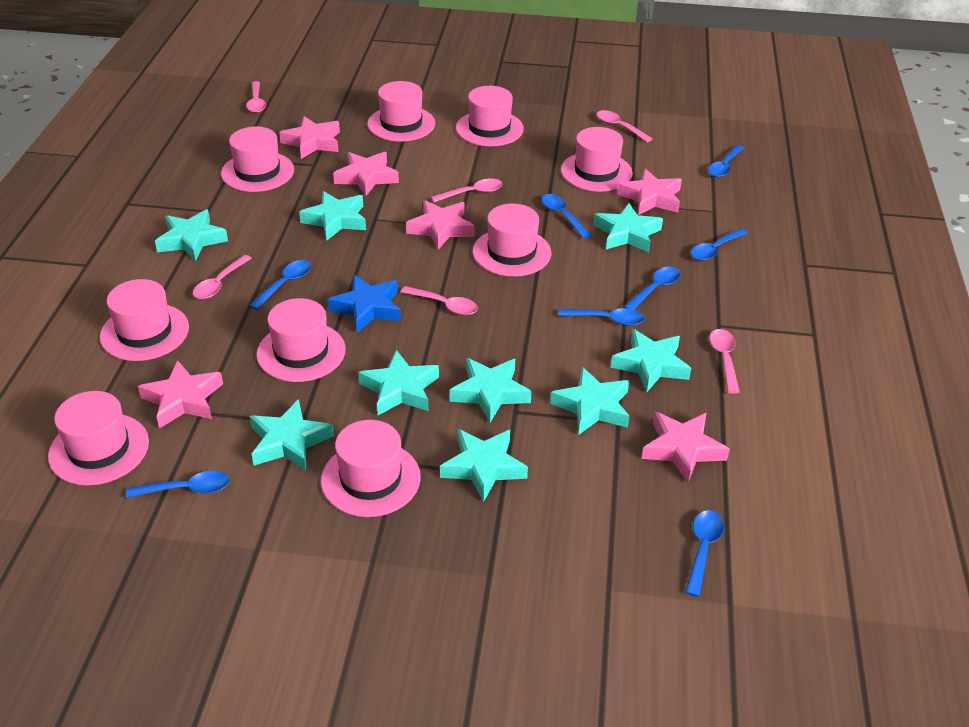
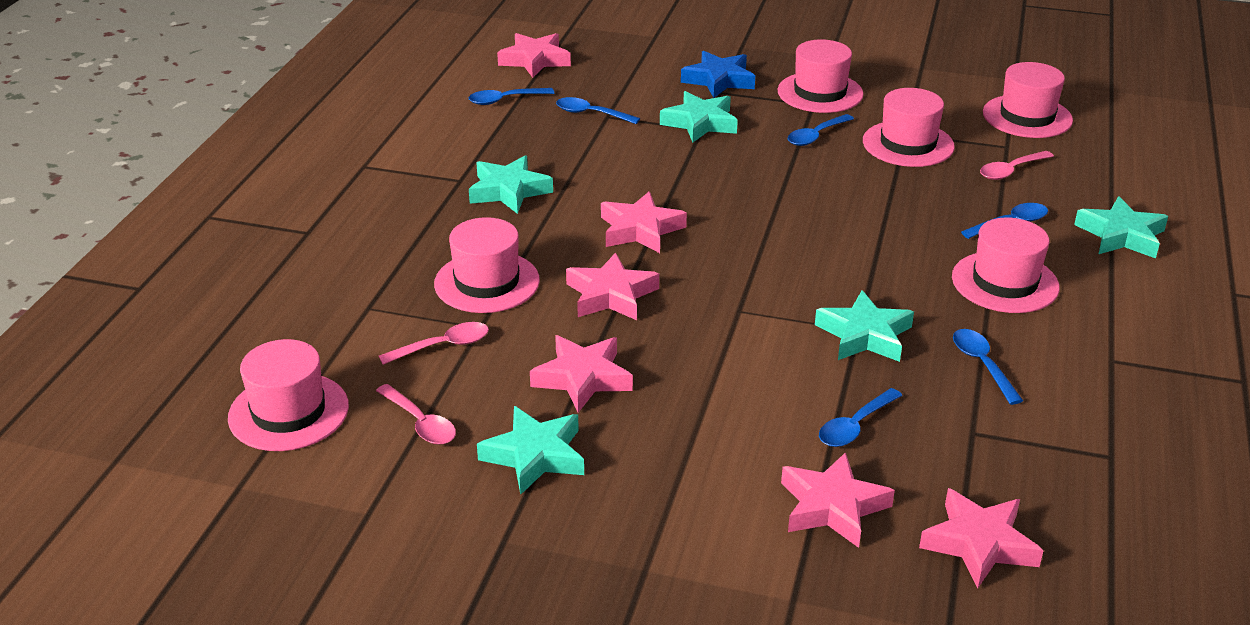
blue spoon: 8 -> 6
pink hat: 9 -> 6
pink spoon: 6 -> 3
turquoise star: 9 -> 5

